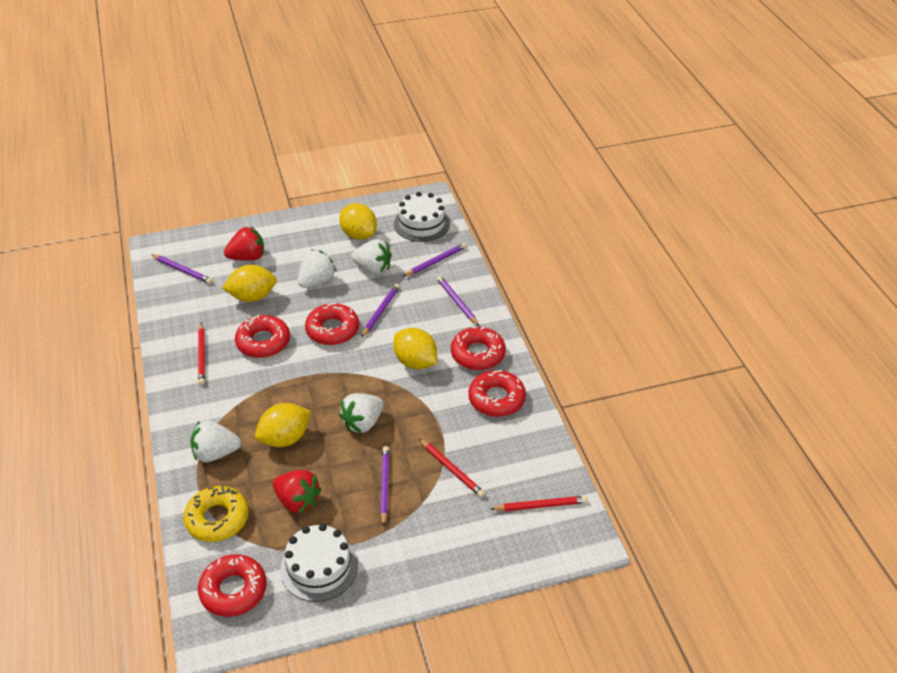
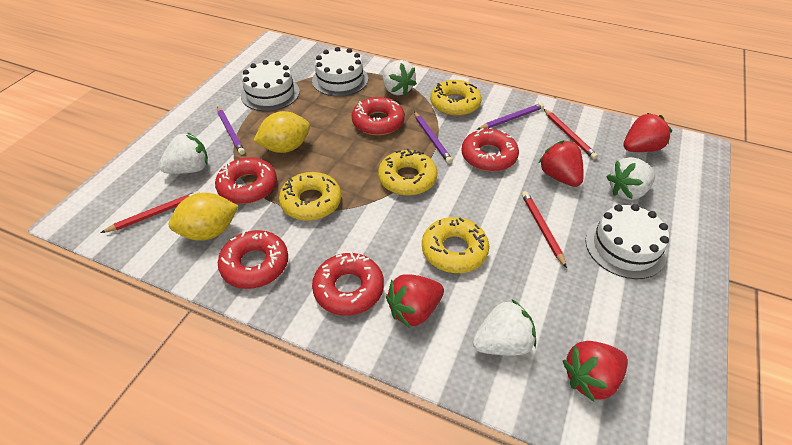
purple pencil: 5 -> 3
red strawberry: 2 -> 4
white cake: 2 -> 3
yellow donut: 1 -> 4
yellow lemon: 4 -> 2

